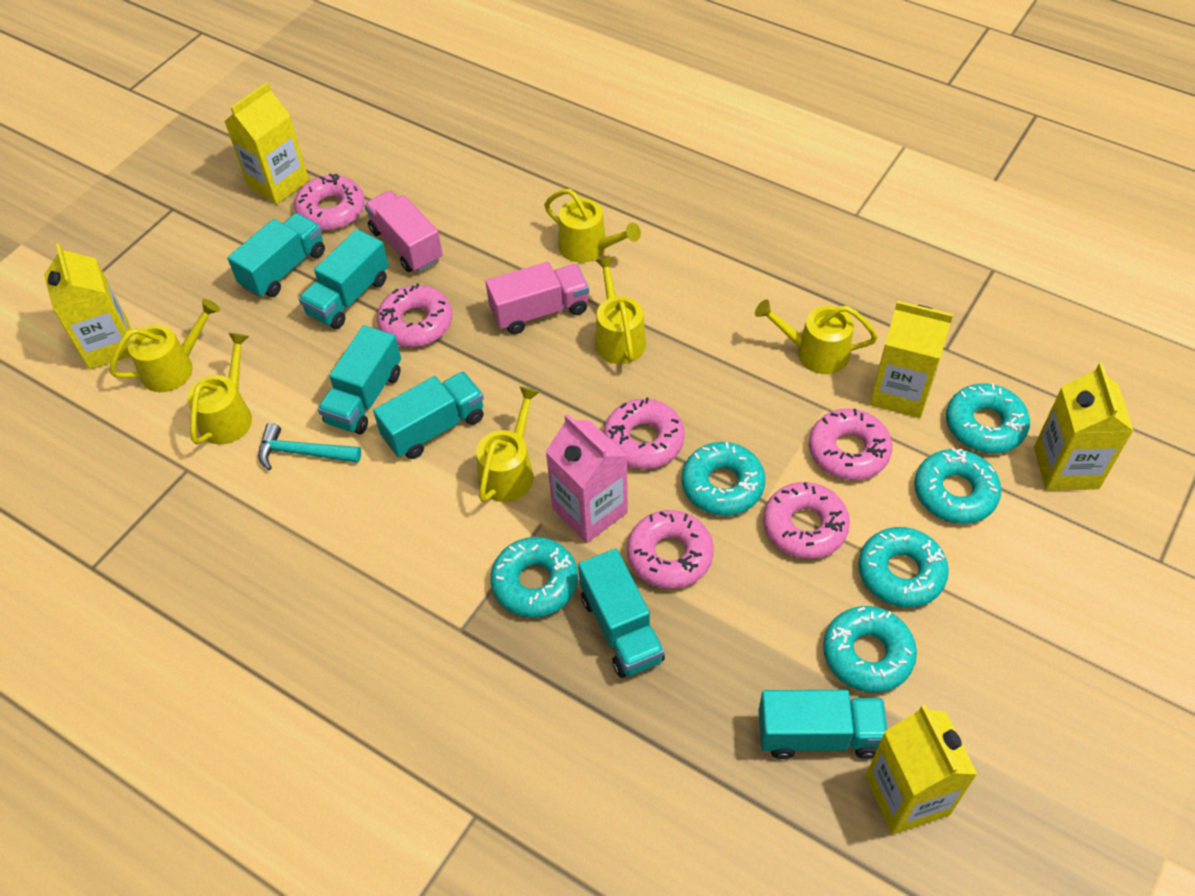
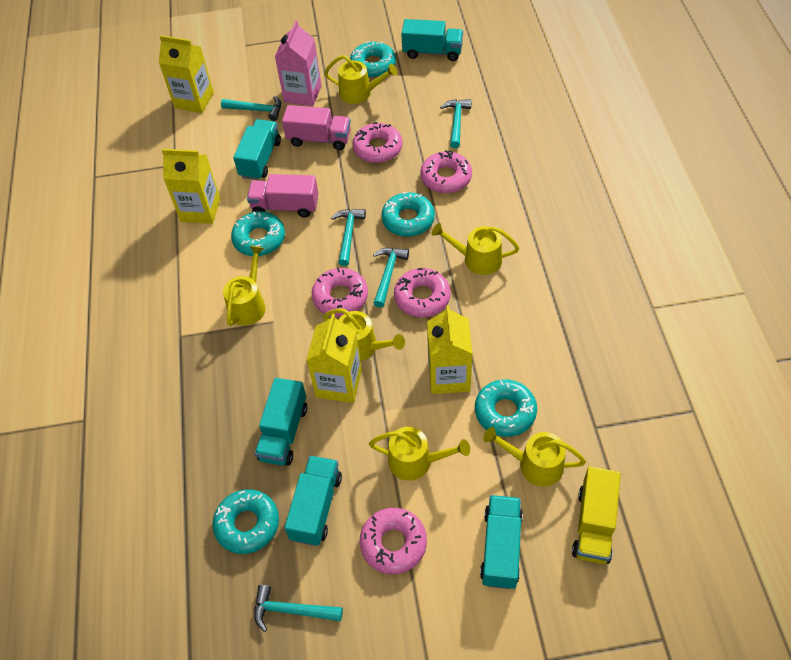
pink donut: 6 -> 5
turquoise donut: 6 -> 5
turquoise hammer: 1 -> 5
turquoise truck: 6 -> 5
yellow carton: 5 -> 4
yellow truck: 0 -> 1

